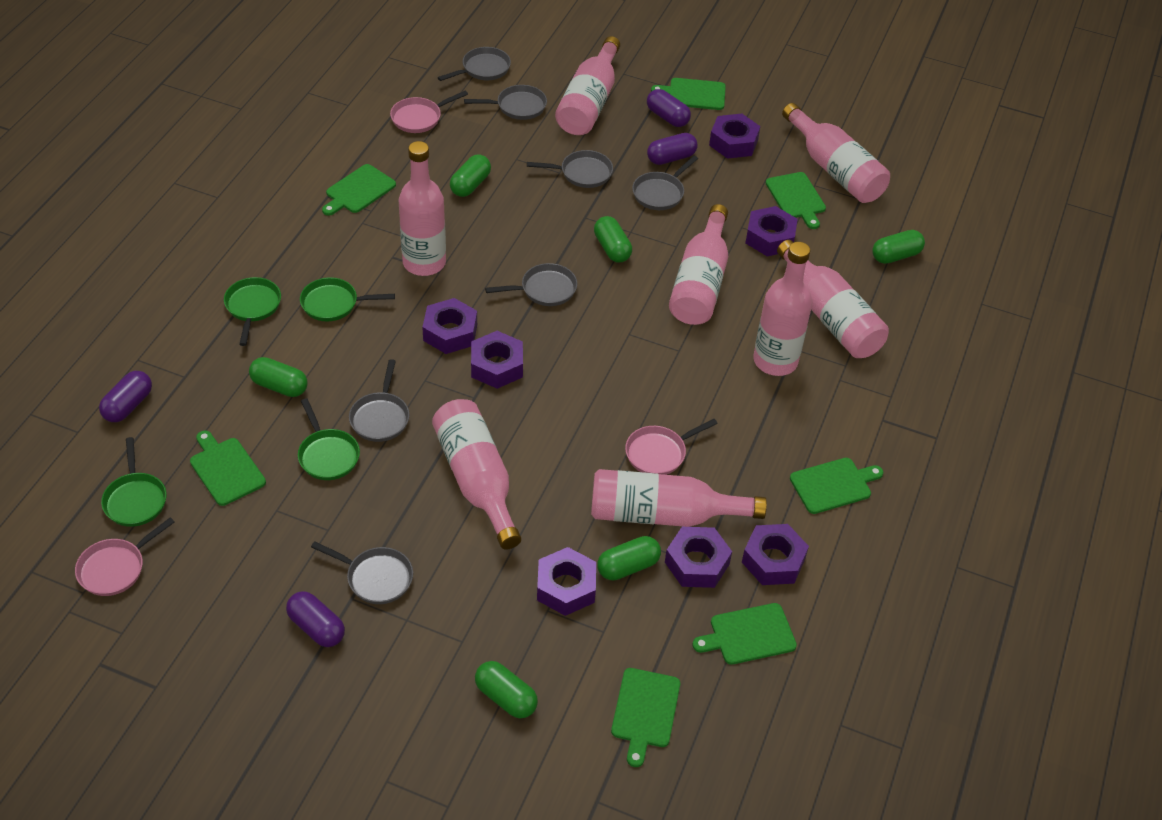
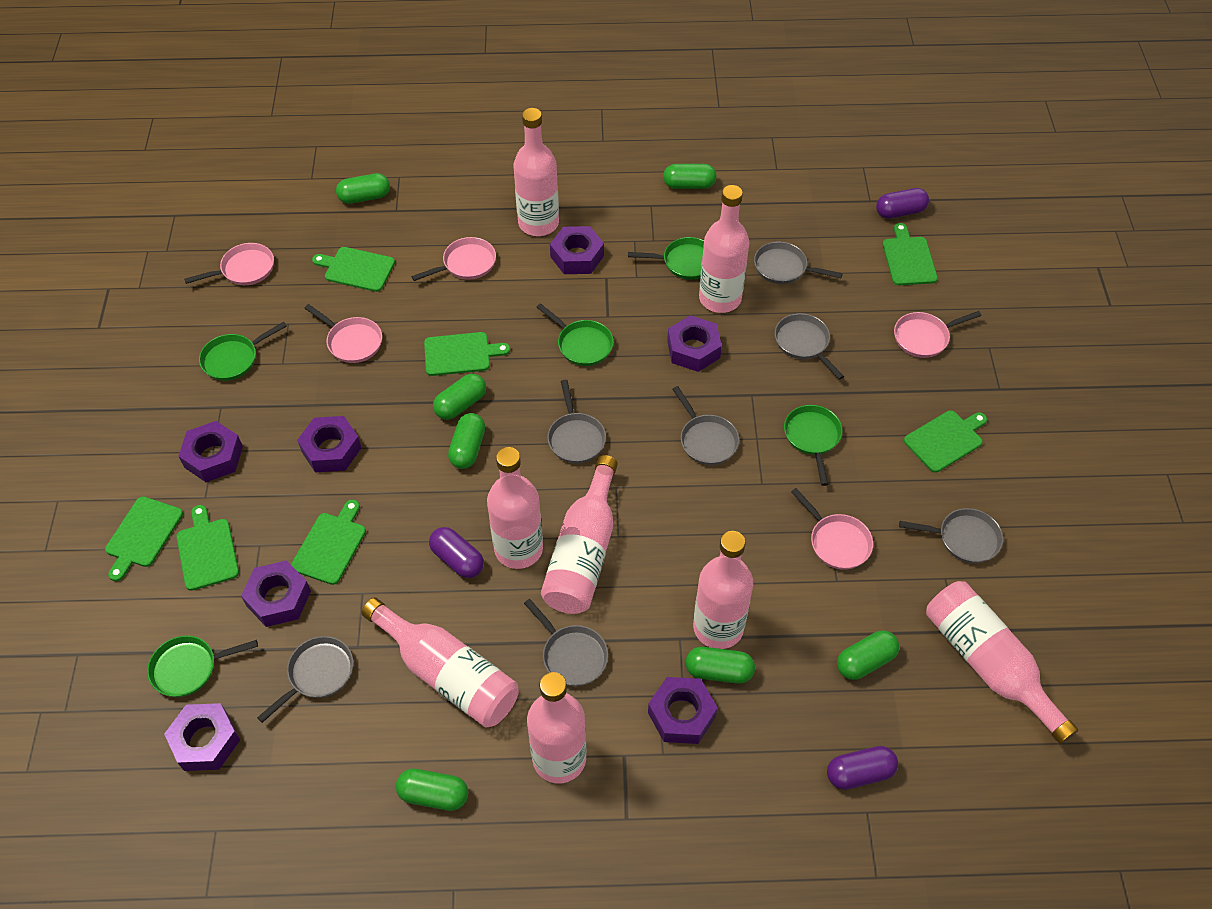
green capsule: 6 -> 7
green pan: 4 -> 5
pink pan: 3 -> 5
purple capsule: 4 -> 3

